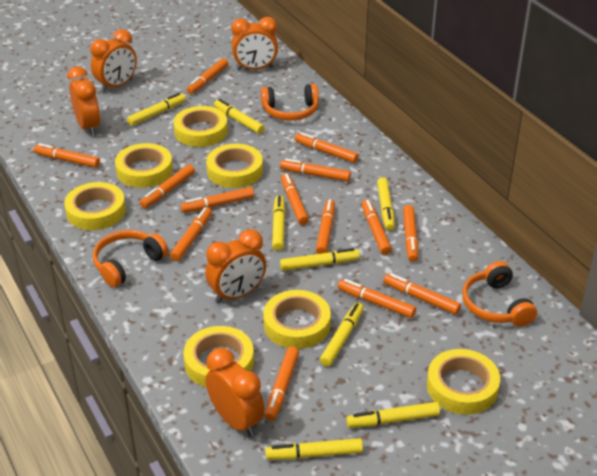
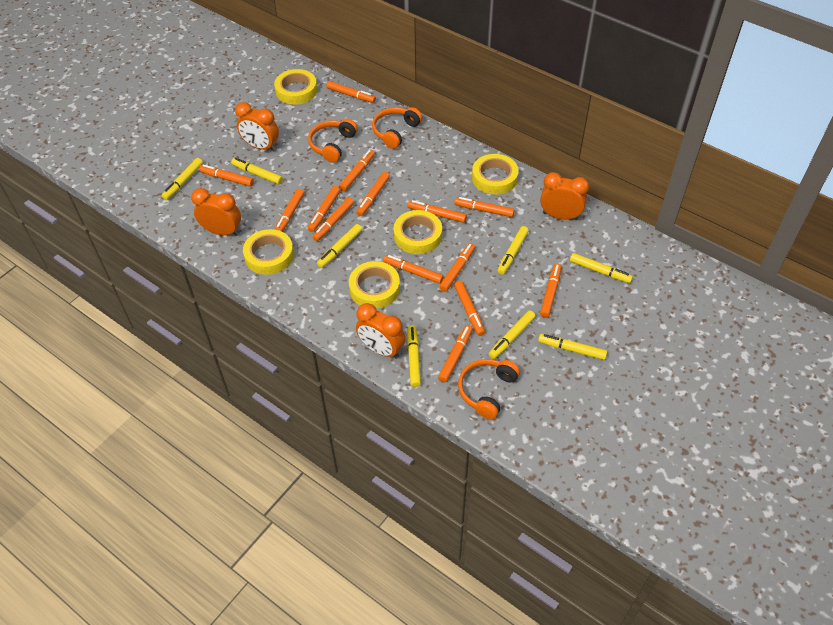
orange clock: 5 -> 4
yellow tape: 7 -> 5

